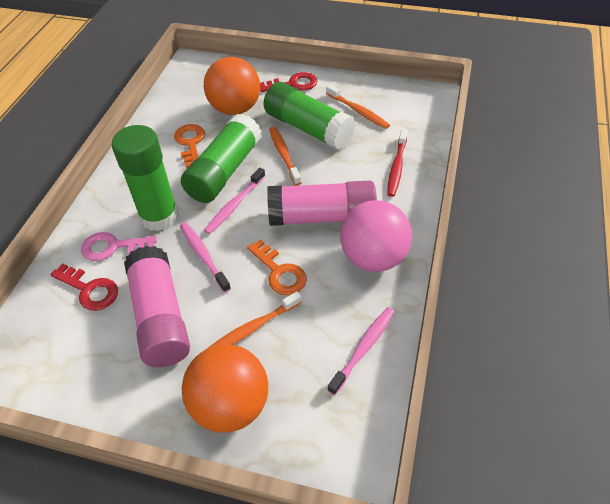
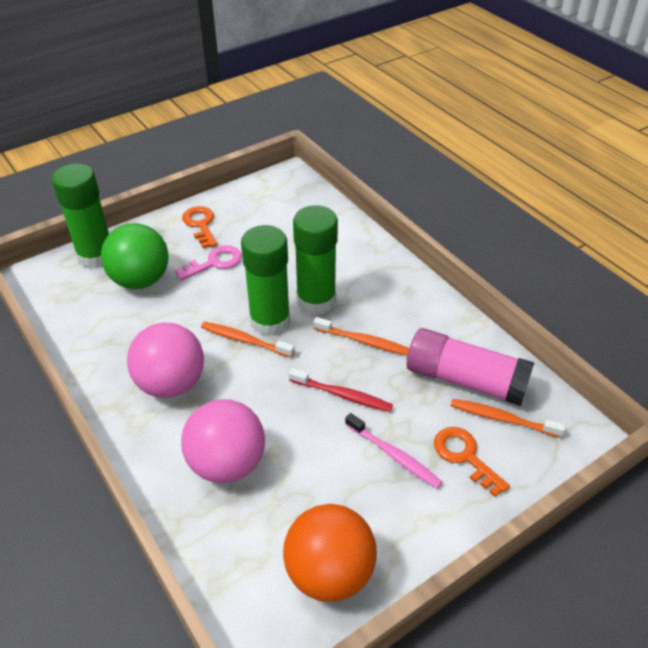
green ball: 0 -> 1
orange ball: 2 -> 1
pink ball: 1 -> 2
pink glue stick: 2 -> 1
pink toothbrush: 3 -> 1
red key: 2 -> 0

